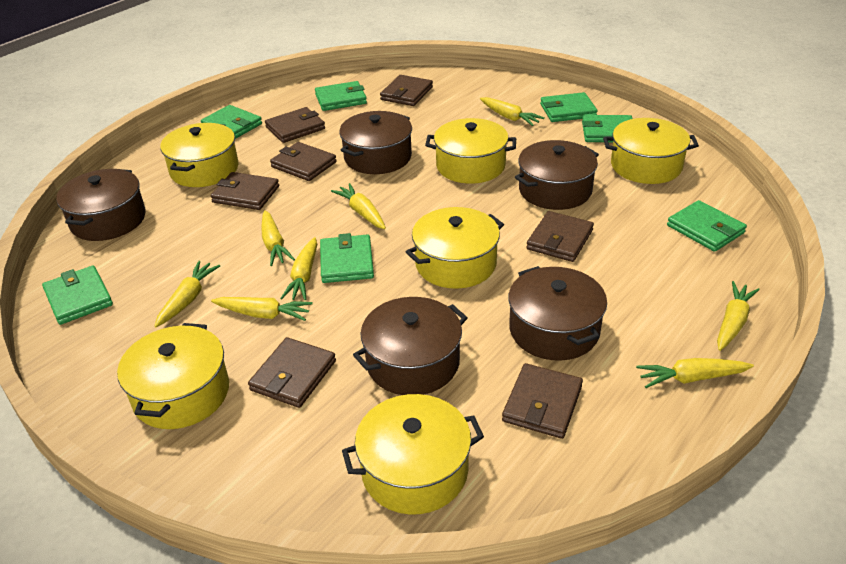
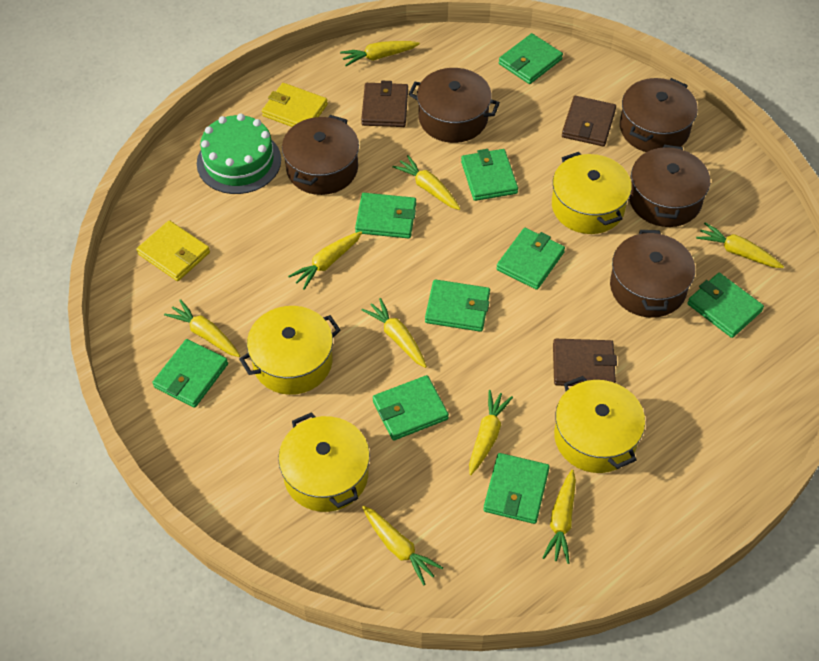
brown wallet: 7 -> 3
green cake: 0 -> 1
green wallet: 7 -> 9
yellow carrot: 8 -> 9
yellow pot: 6 -> 4
yellow wallet: 0 -> 2

